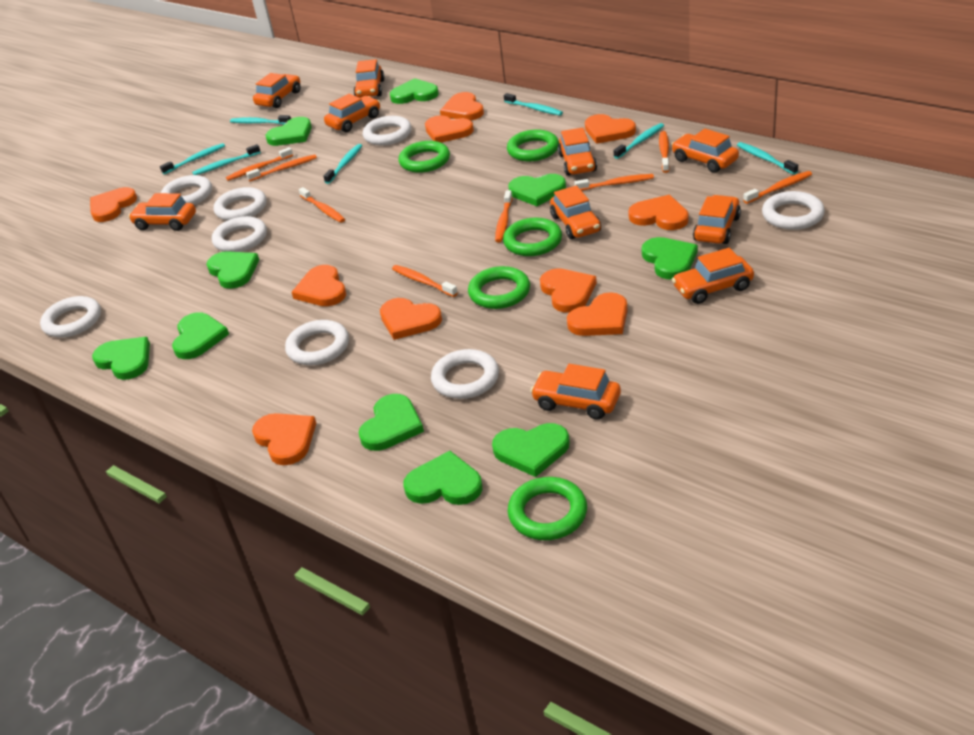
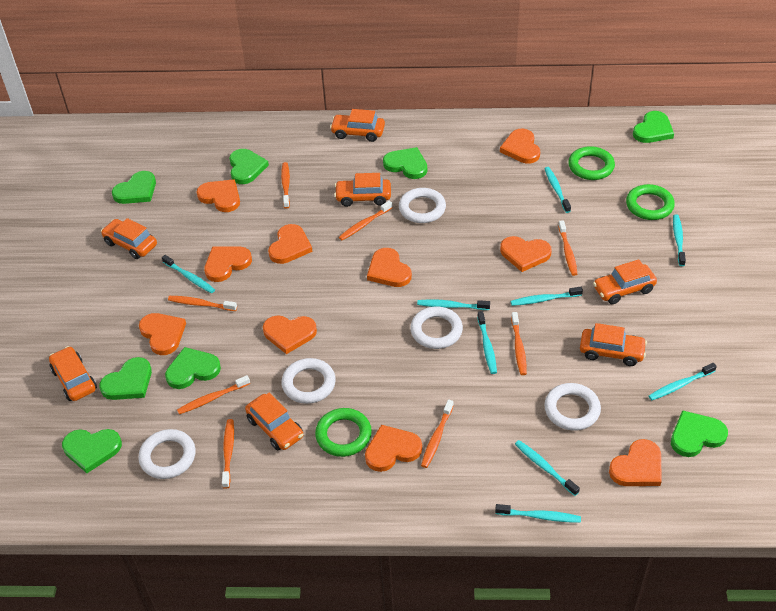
green heart: 10 -> 8
green ring: 5 -> 3
orange car: 10 -> 7
turquoise toothbrush: 7 -> 9
white ring: 8 -> 5

